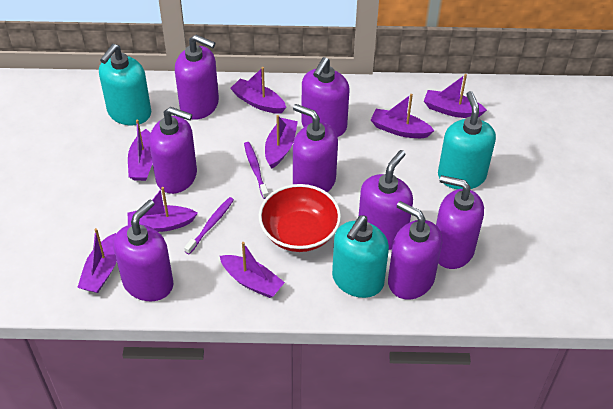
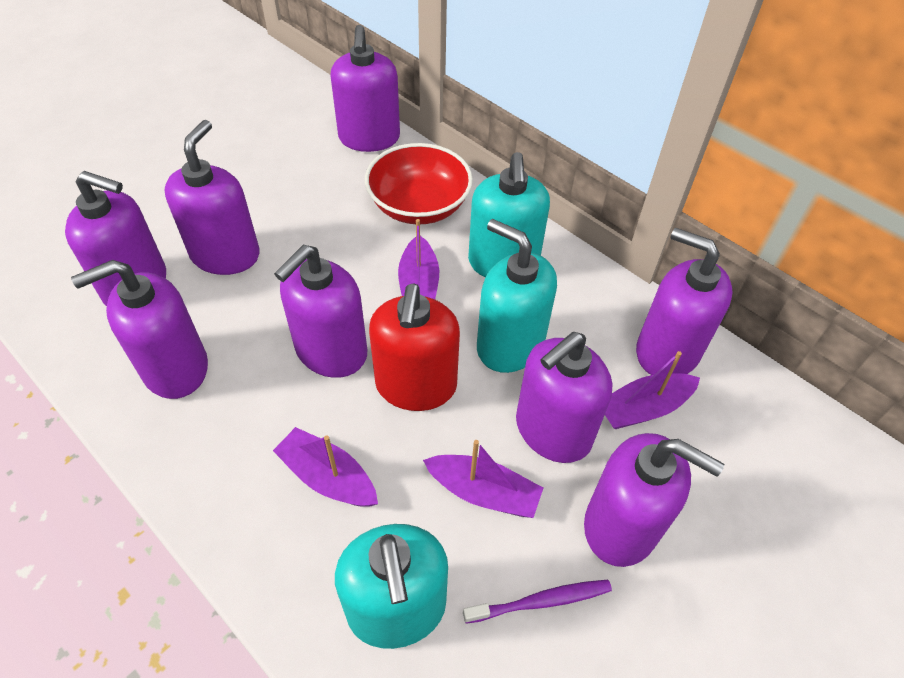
purple boat: 8 -> 4
purple toothbrush: 2 -> 1
red soap dispenser: 0 -> 1

